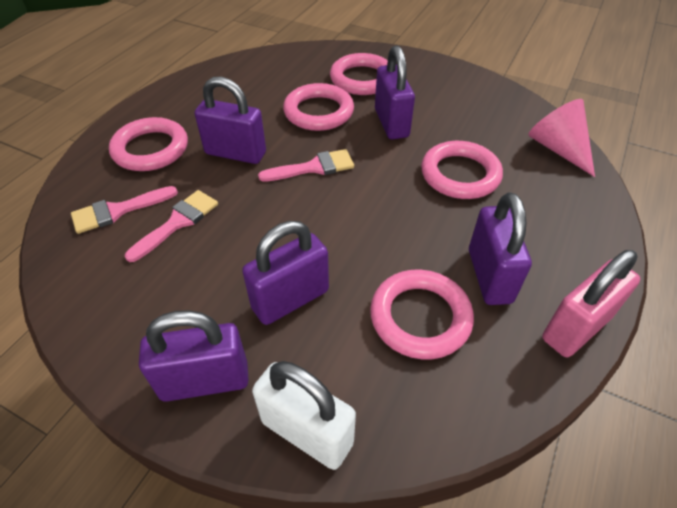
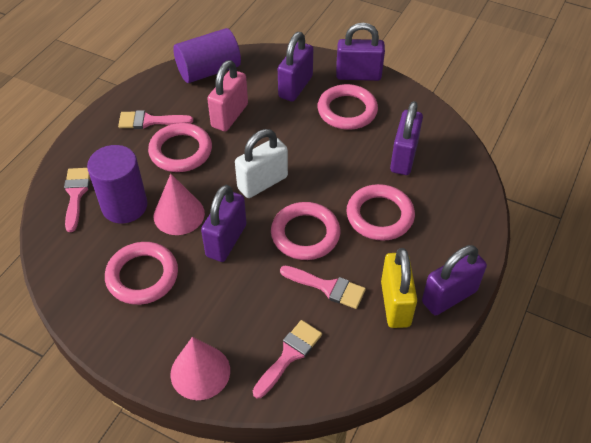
pink brush: 3 -> 4
pink cone: 1 -> 2
purple cylinder: 0 -> 2
yellow padlock: 0 -> 1

